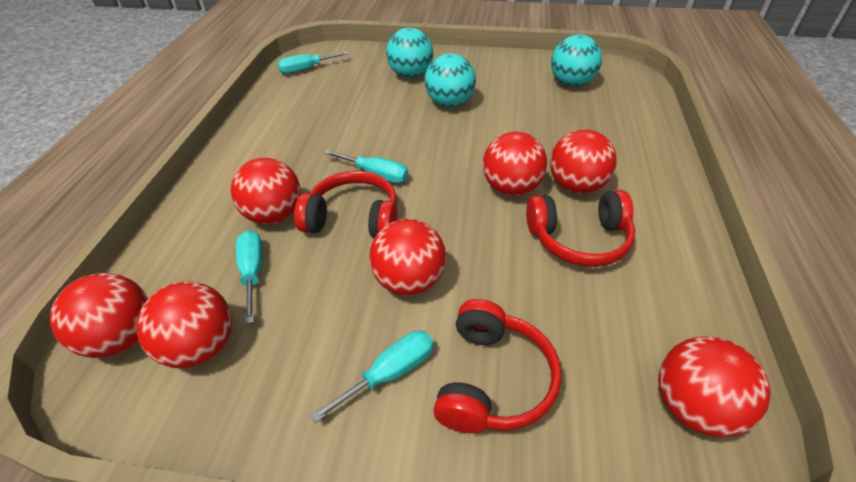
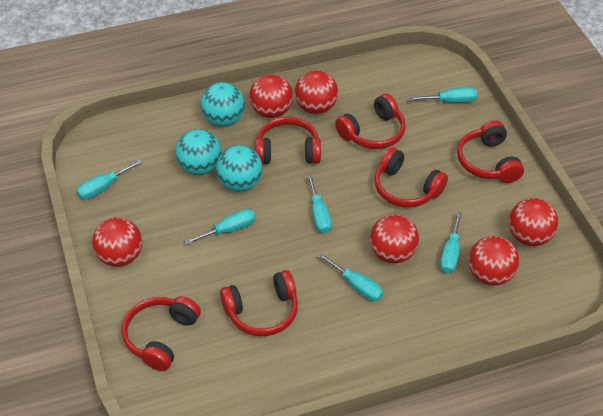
red ball: 7 -> 6
red headphones: 3 -> 6
turquoise screwdriver: 4 -> 6

